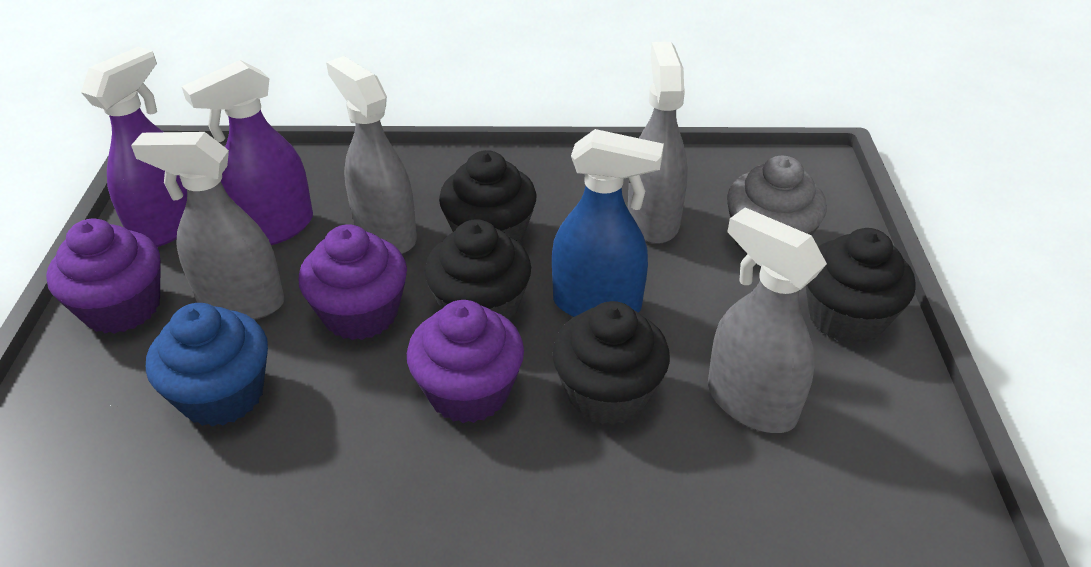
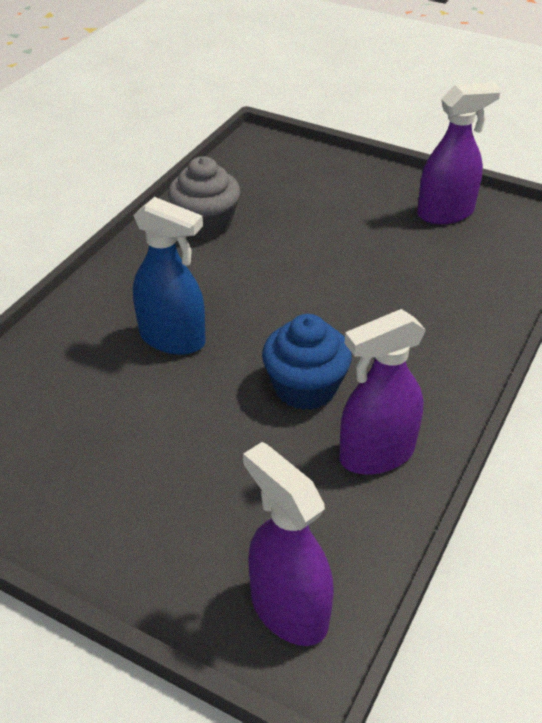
black cupcake: 4 -> 0
grey spray bottle: 4 -> 0
purple cupcake: 3 -> 0
purple spray bottle: 2 -> 3

